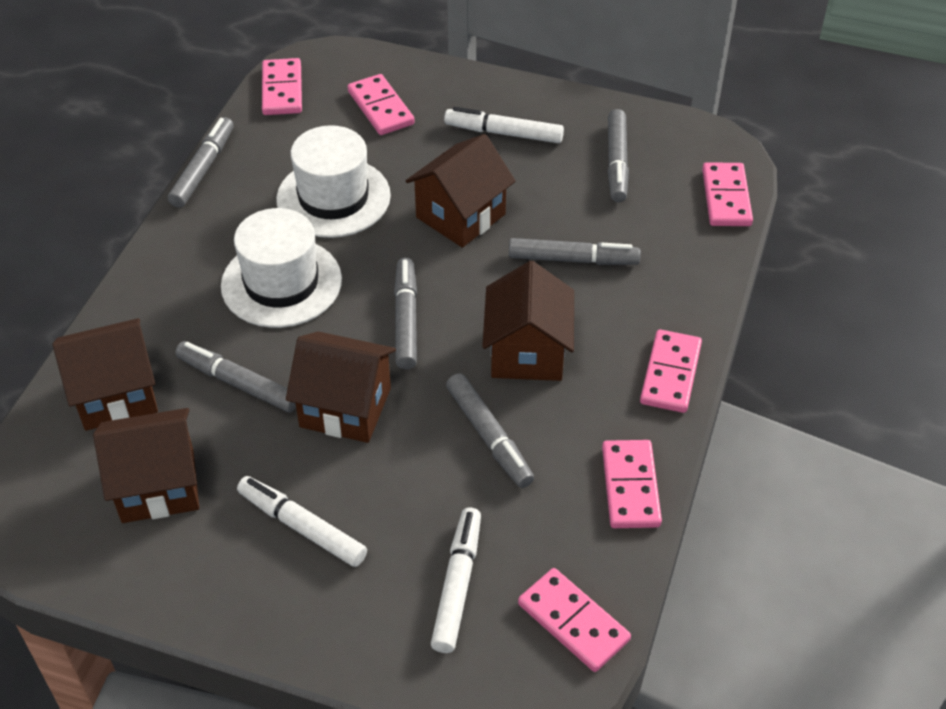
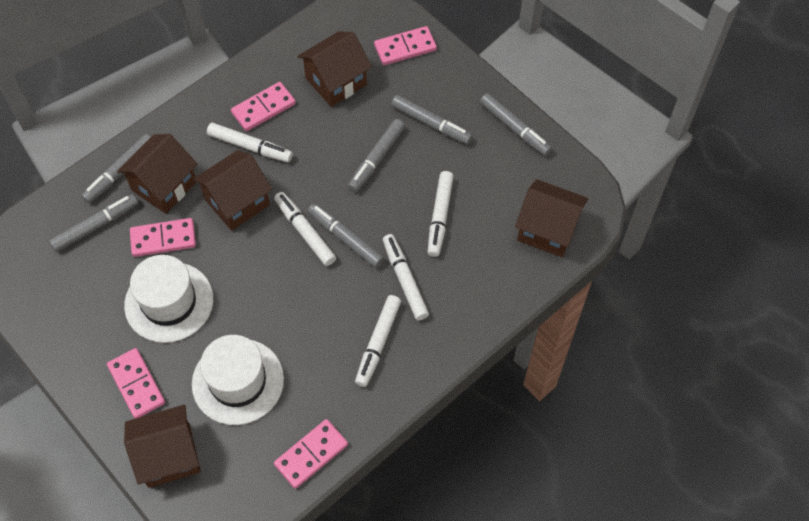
pink domino: 6 -> 5
white marker: 3 -> 5

